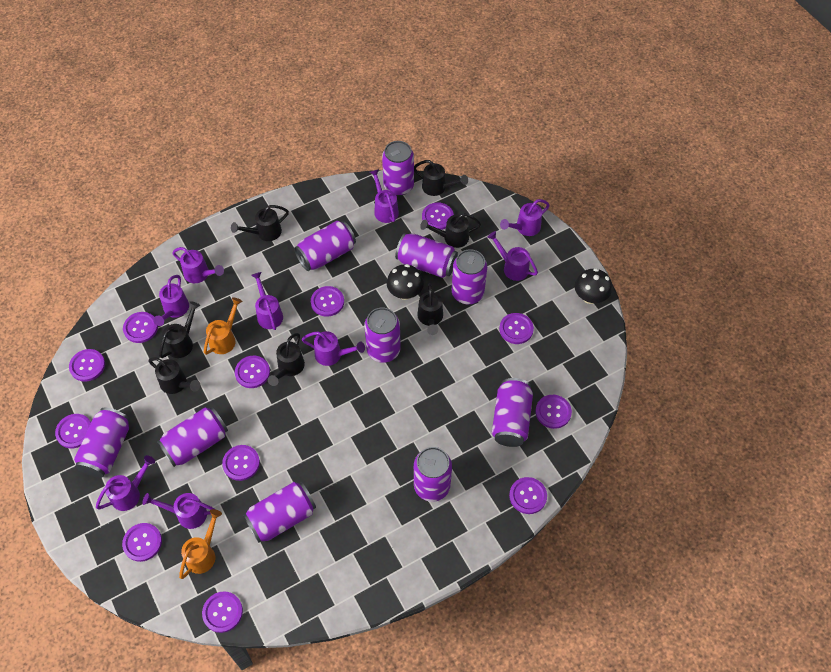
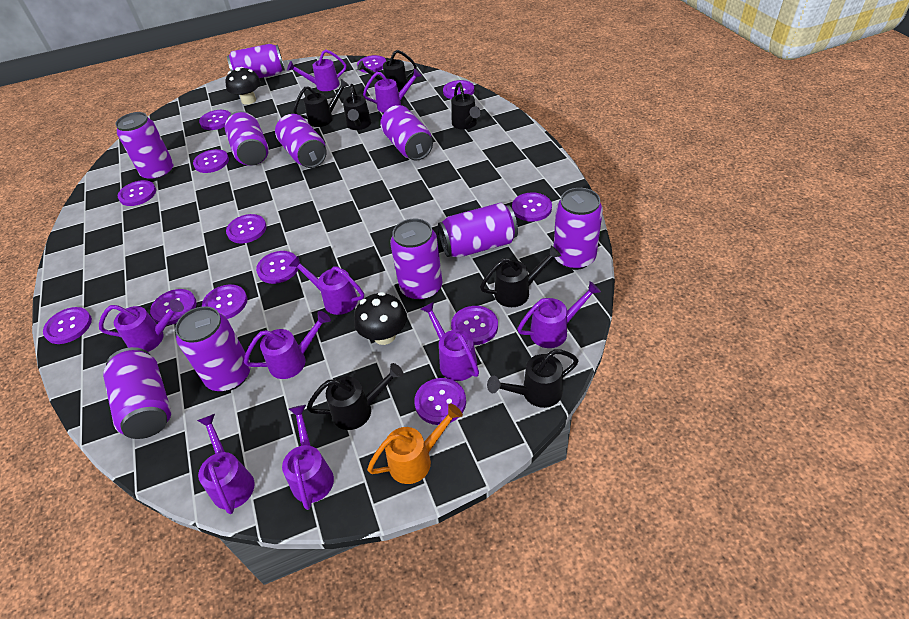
orange watering can: 2 -> 1
purple button: 12 -> 13

